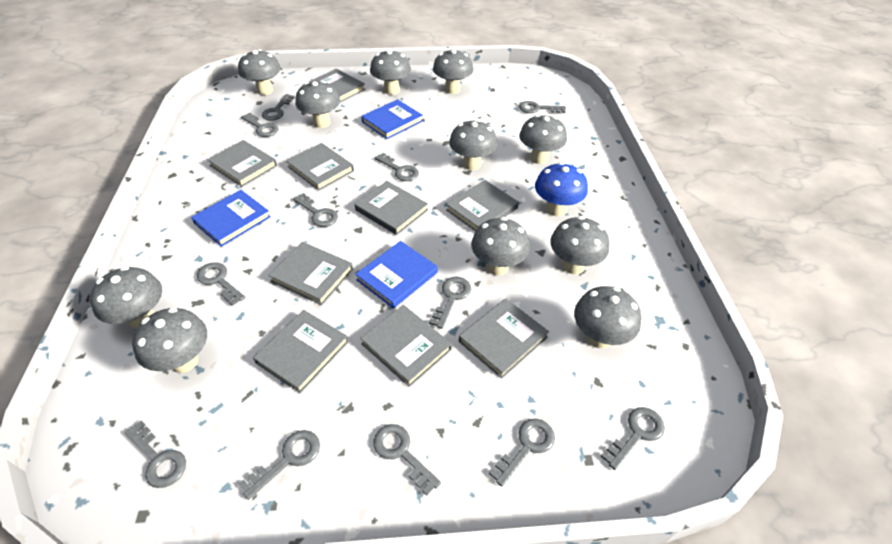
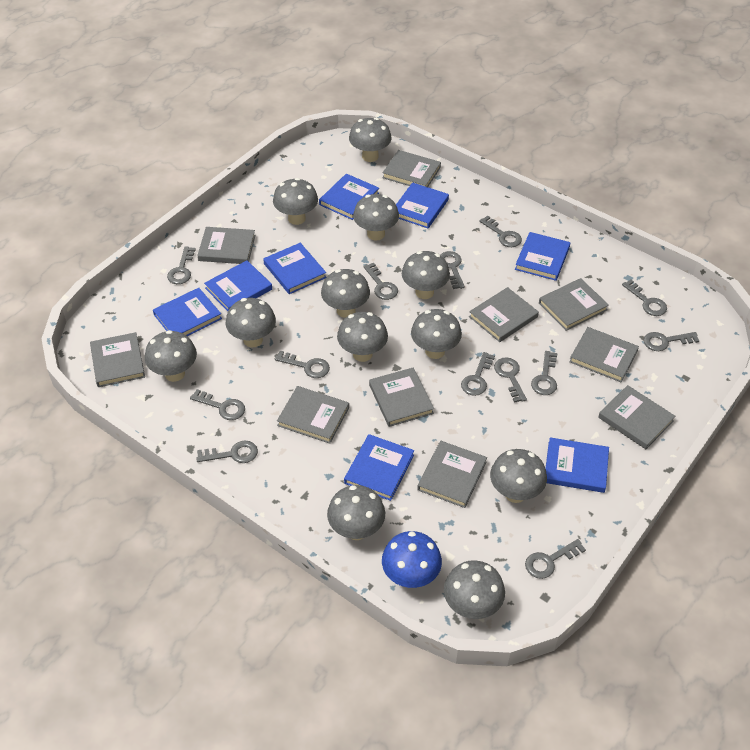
blue book: 3 -> 8
grey book: 9 -> 10
grey key: 12 -> 13
grey mushroom: 11 -> 12

